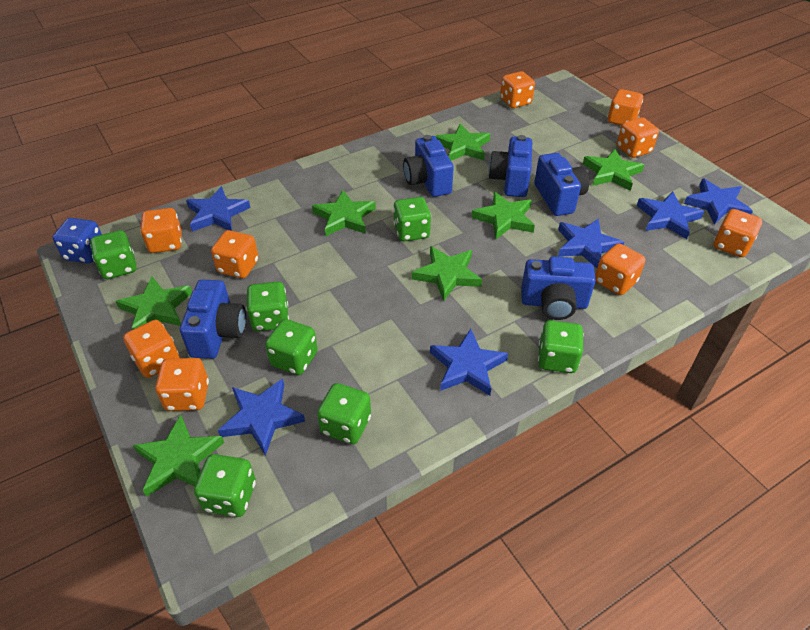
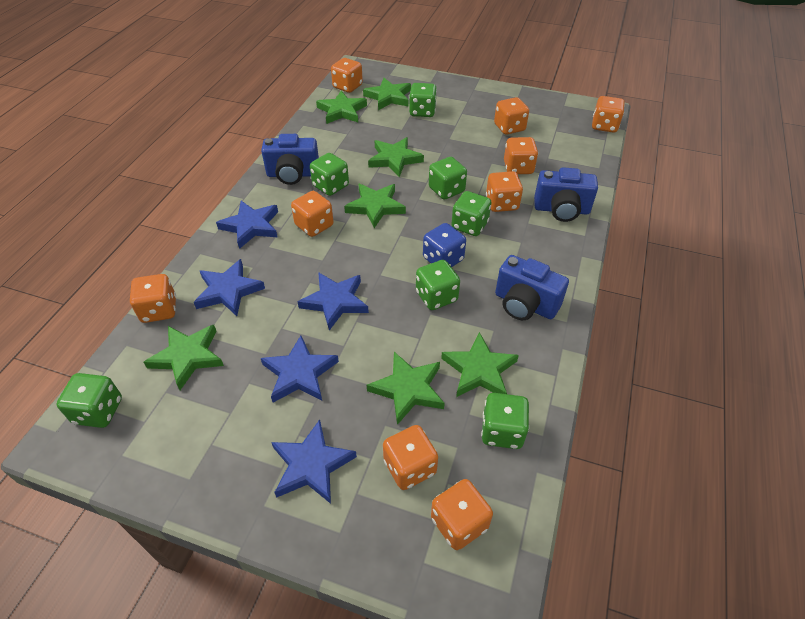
blue camera: 5 -> 3
blue star: 6 -> 5

